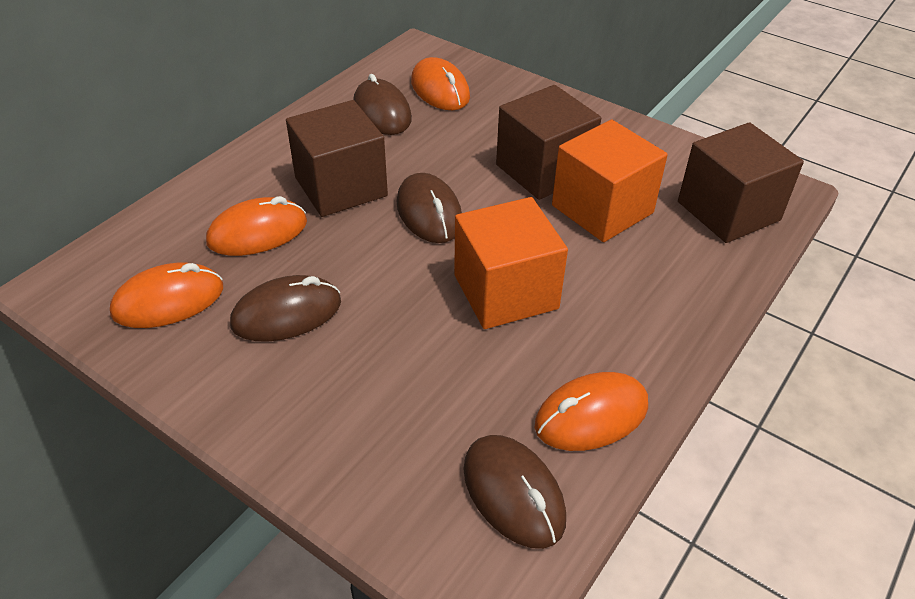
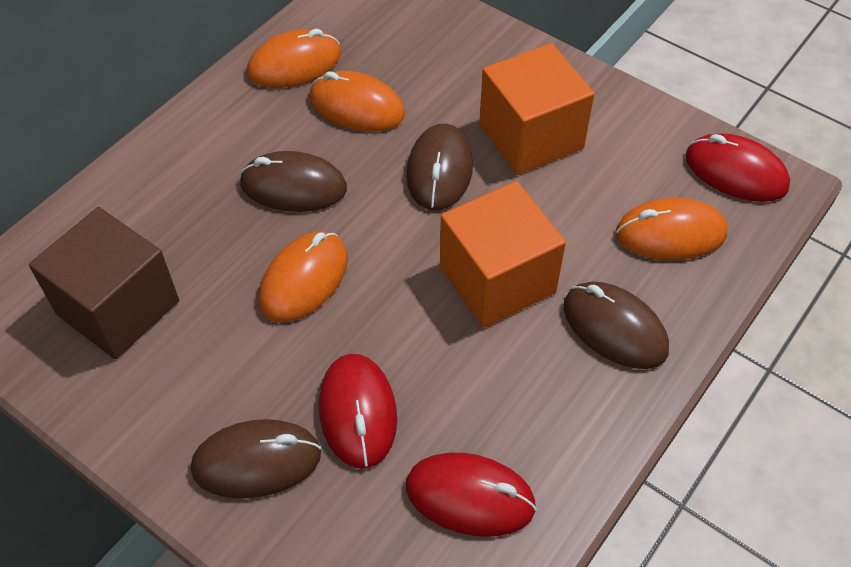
brown cube: 3 -> 1
red mouse: 0 -> 3

